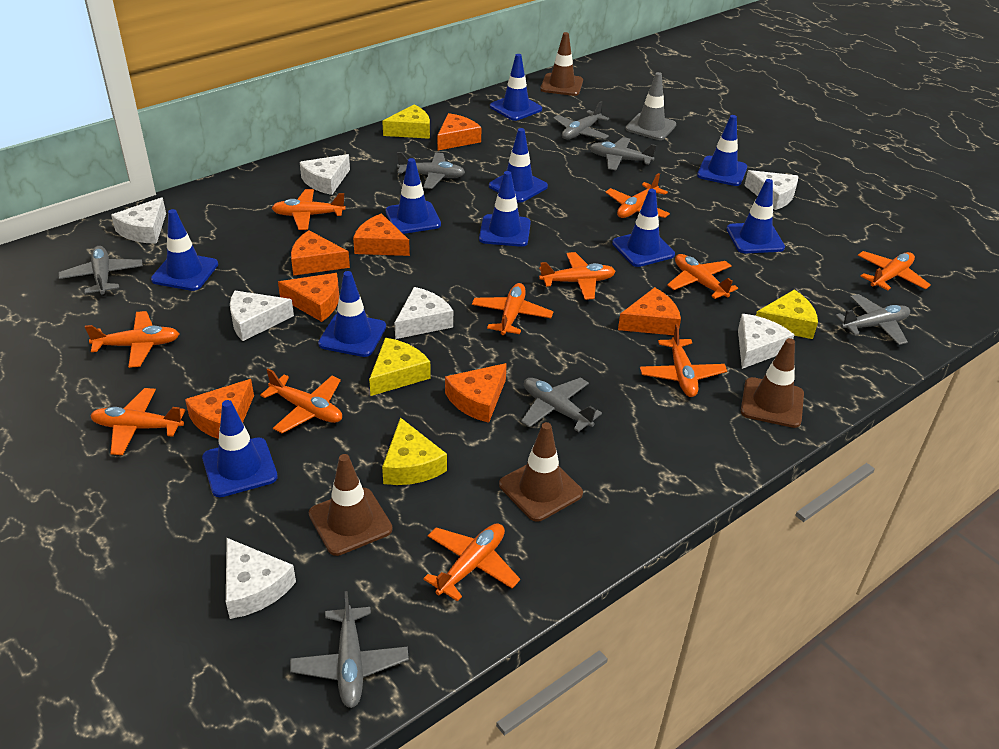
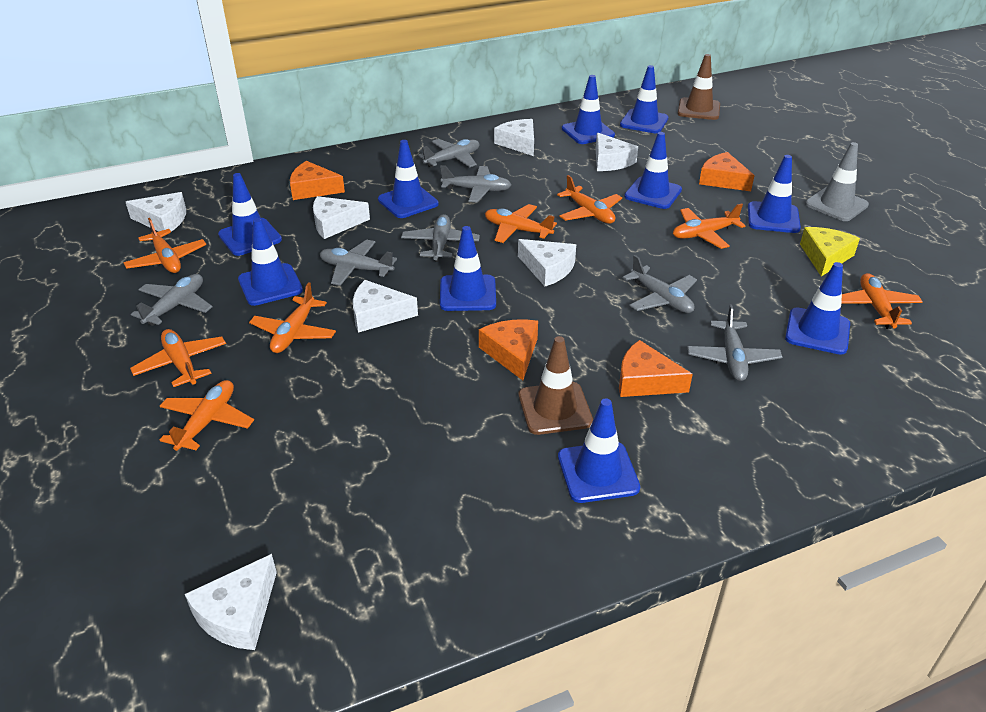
brown traffic cone: 4 -> 2
orange cheese: 7 -> 4
orange plane: 11 -> 8
yellow cheese: 4 -> 1

